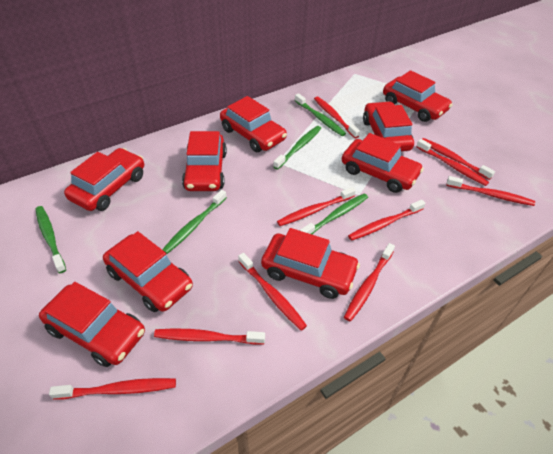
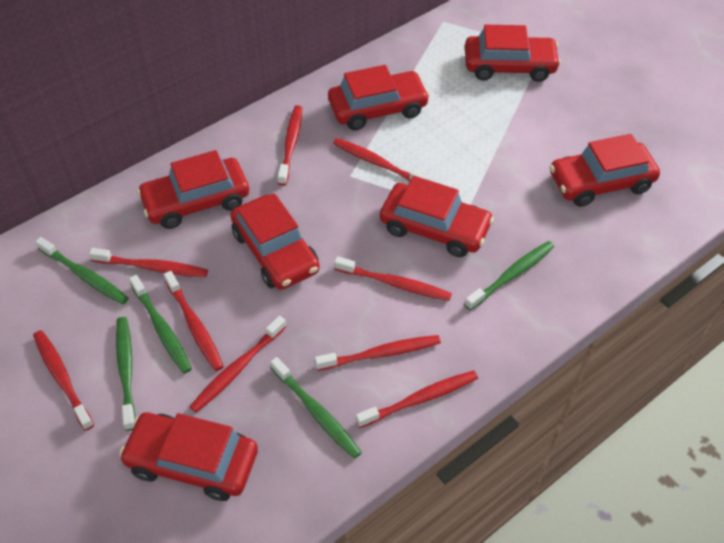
red car: 9 -> 7
red toothbrush: 10 -> 9

